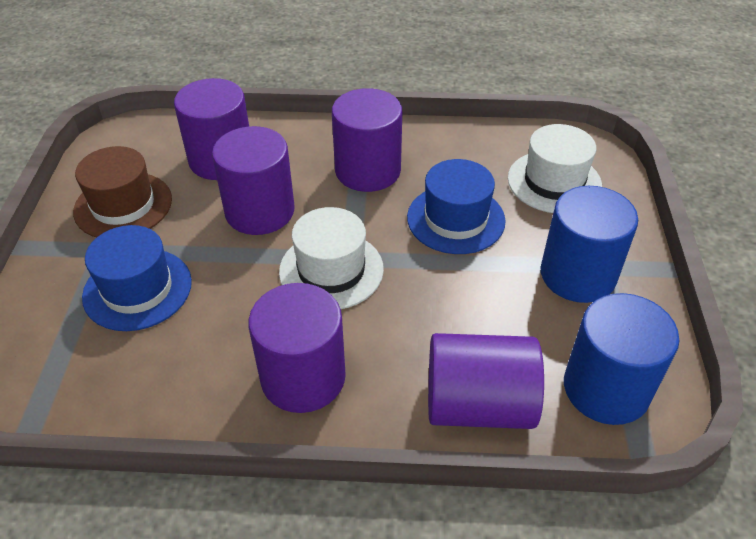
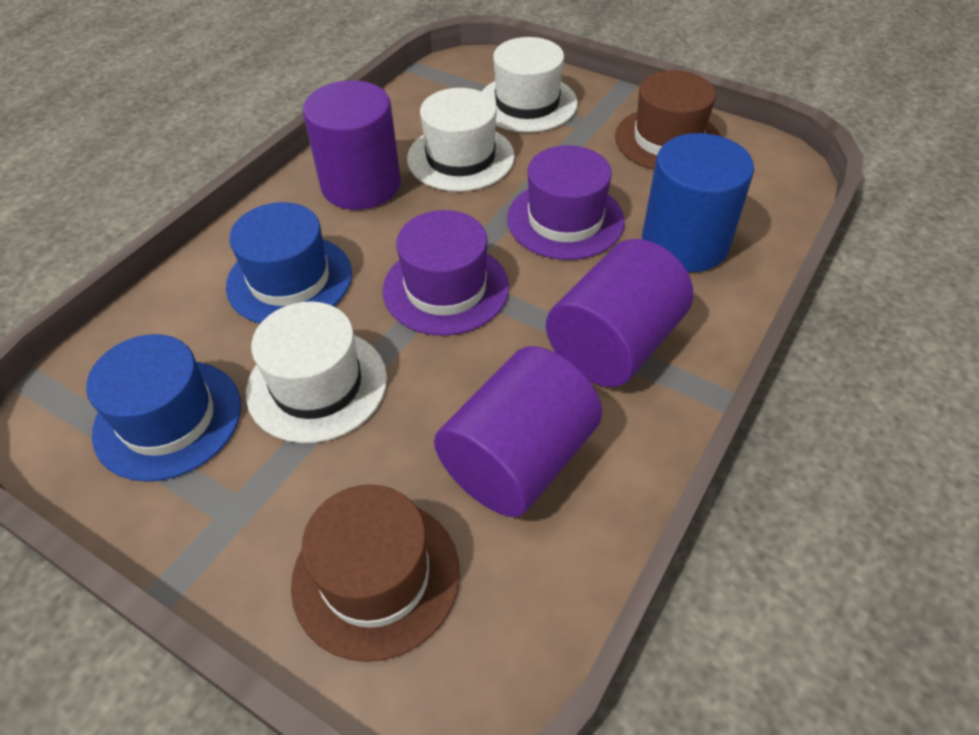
blue cylinder: 2 -> 1
brown hat: 1 -> 2
purple cylinder: 5 -> 3
purple hat: 0 -> 2
white hat: 2 -> 3

